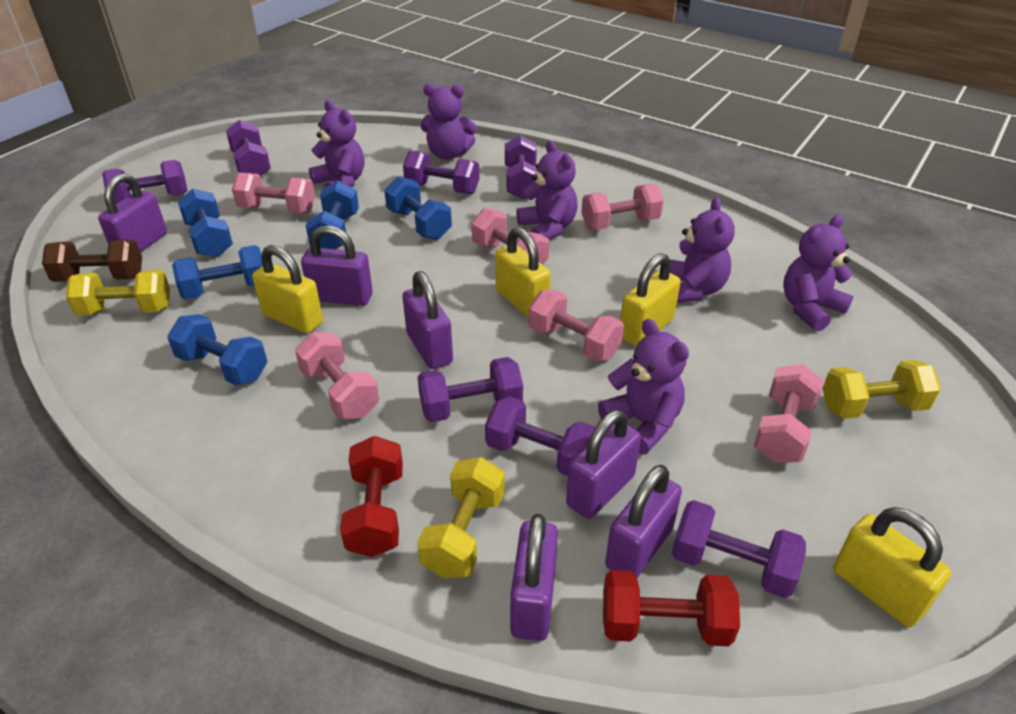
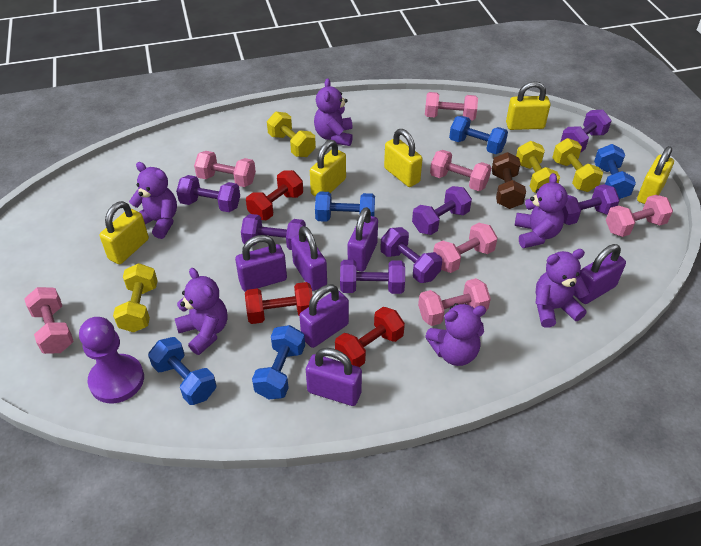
pink dumbbell: 6 -> 7
purple pawn: 0 -> 1
red dumbbell: 2 -> 3
yellow dumbbell: 3 -> 4
yellow padlock: 4 -> 5

